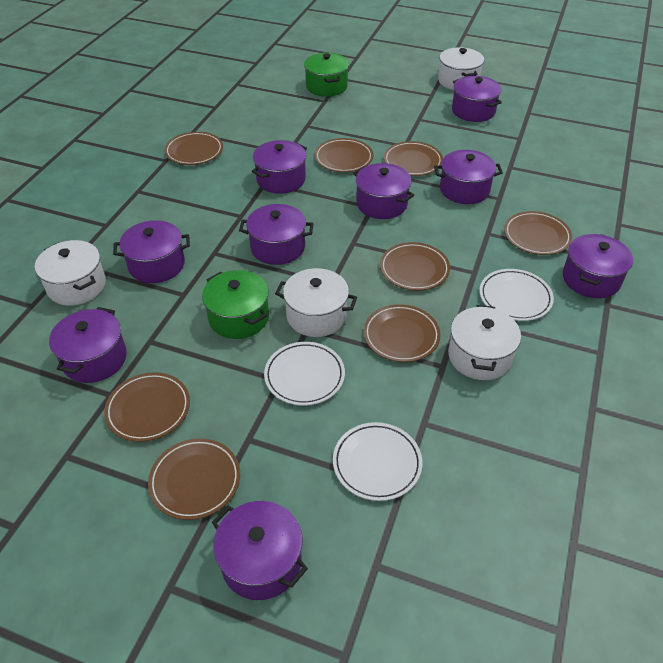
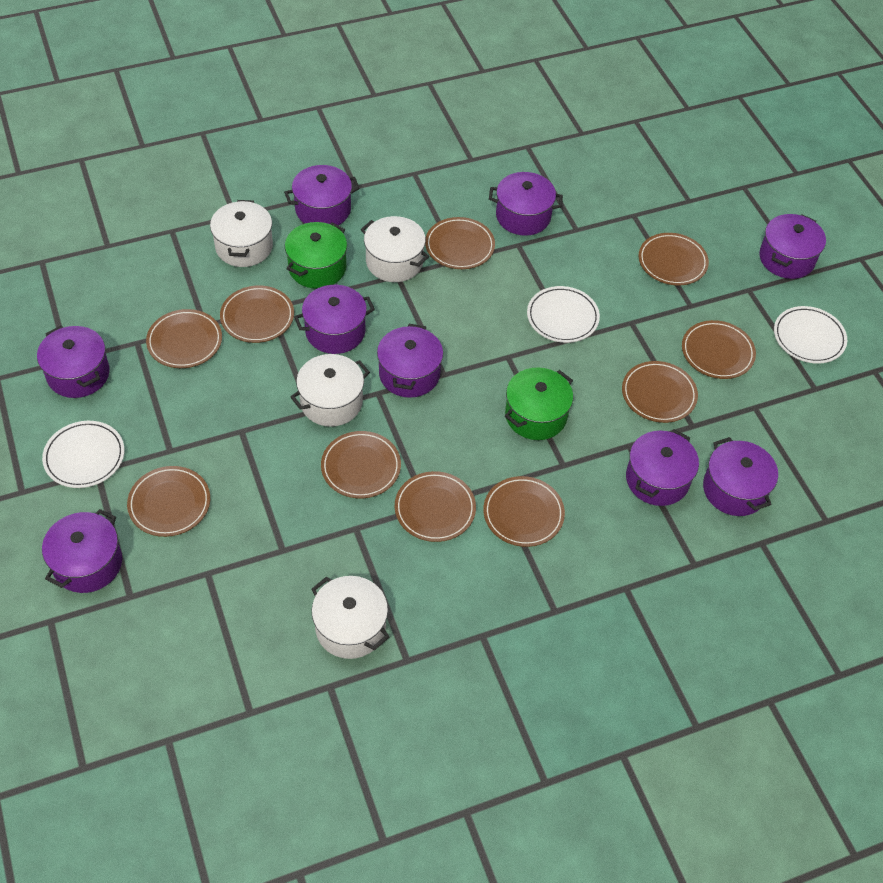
brown plate: 8 -> 10

